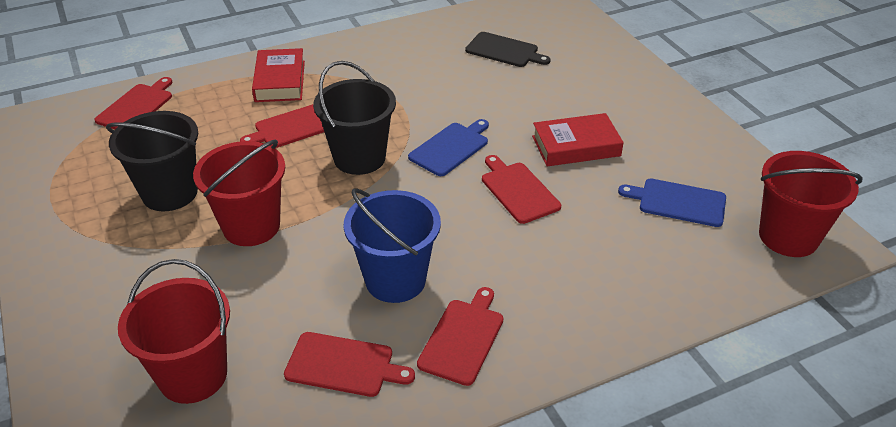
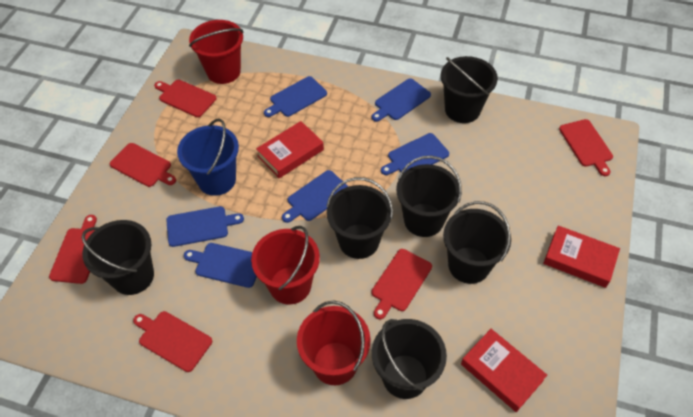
black bucket: 2 -> 6
black cutting board: 1 -> 0
blue cutting board: 2 -> 6
red book: 2 -> 3
red cutting board: 5 -> 6

